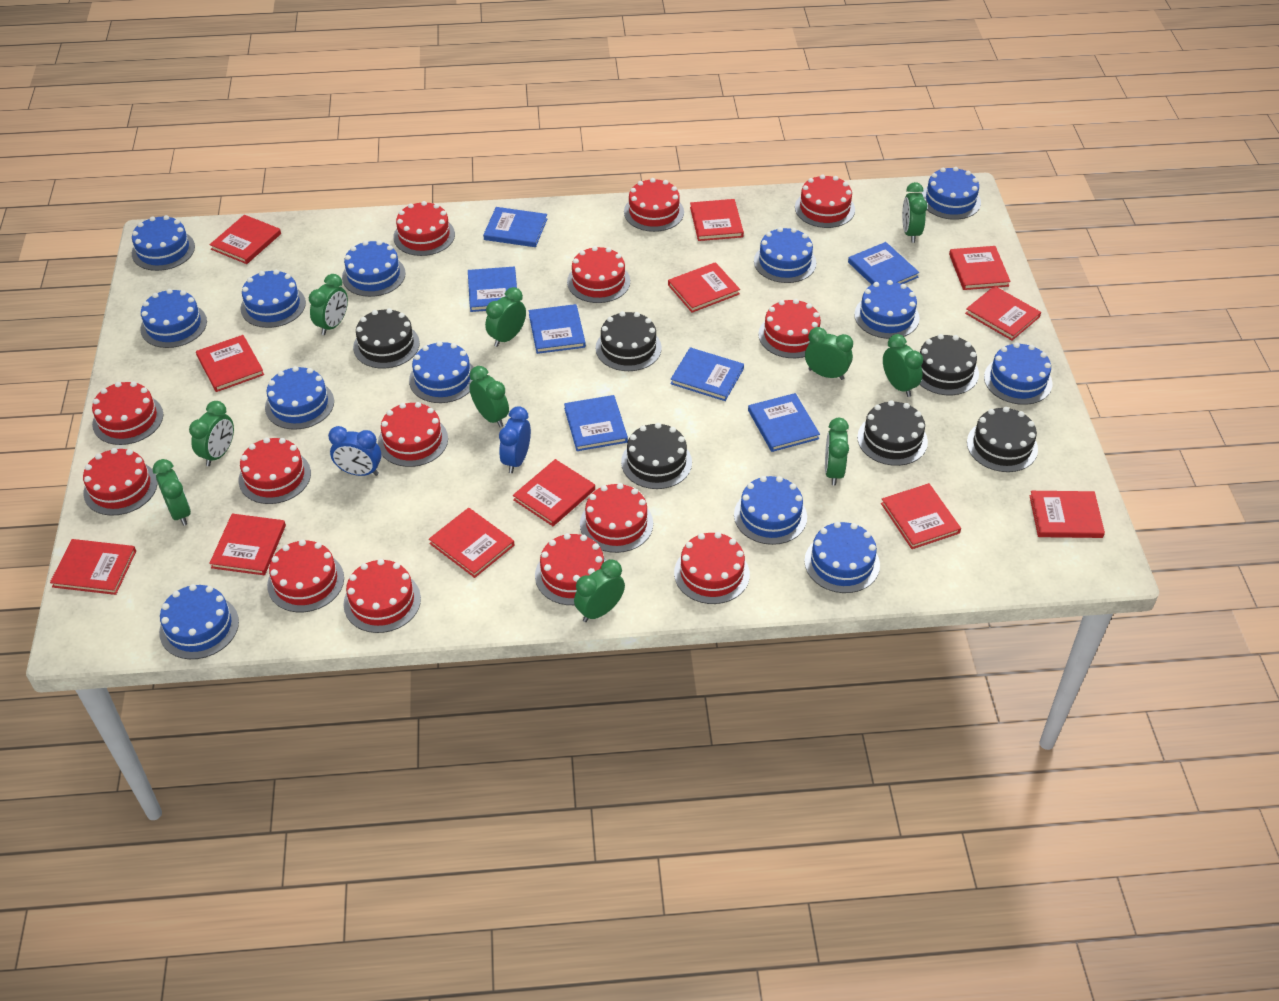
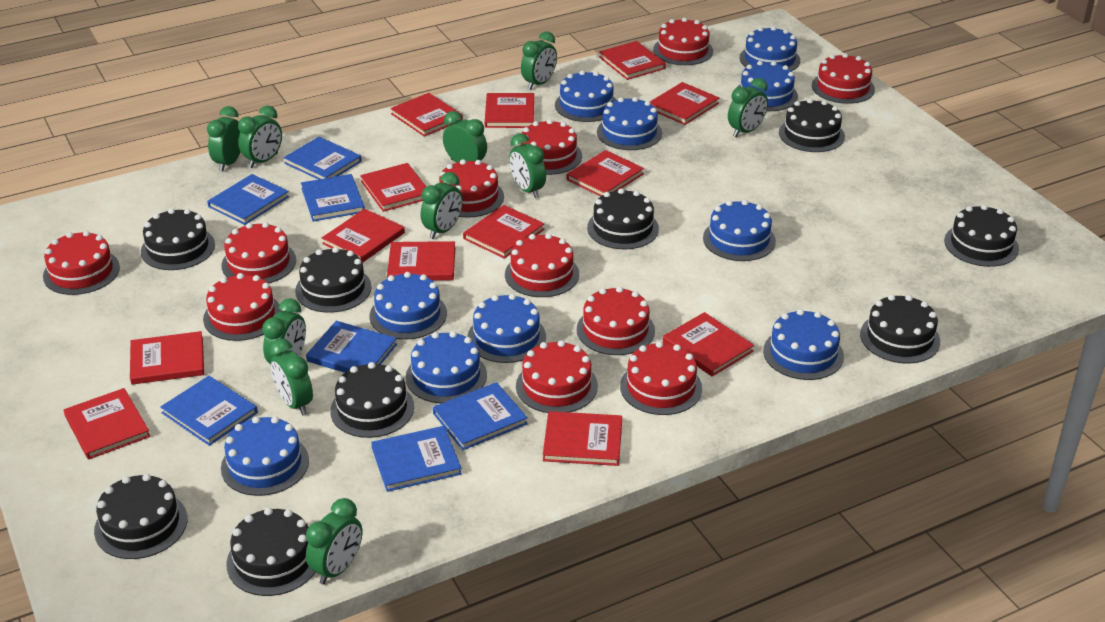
black cake: 6 -> 9
blue cake: 13 -> 10
blue clock: 2 -> 0
red book: 12 -> 13
red cake: 14 -> 11

